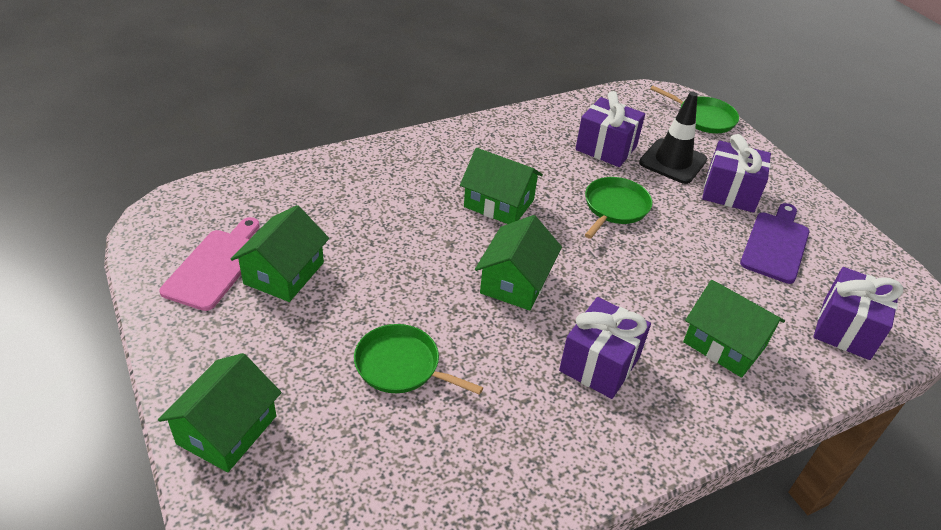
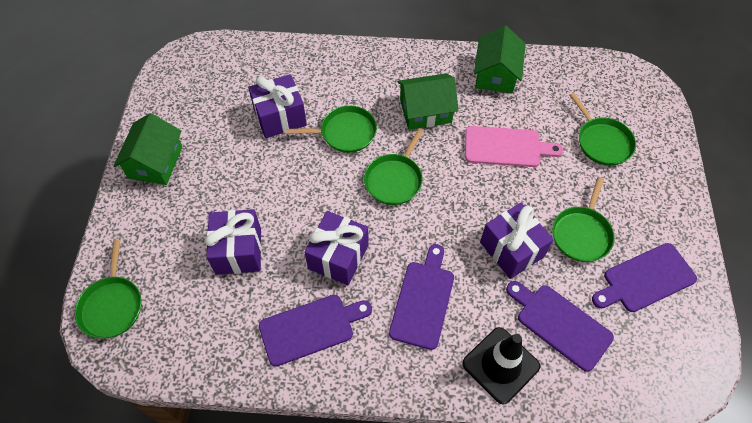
green house: 5 -> 3
green pan: 3 -> 5
purple cutting board: 1 -> 4

